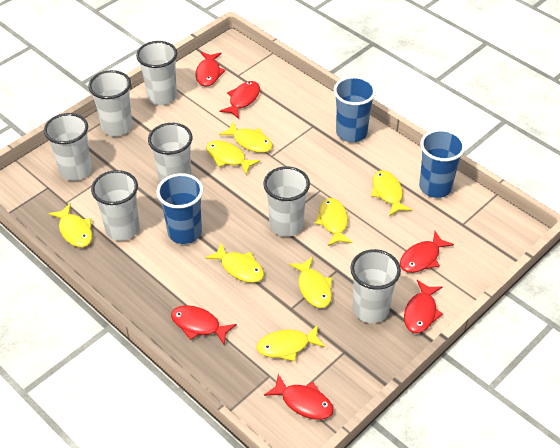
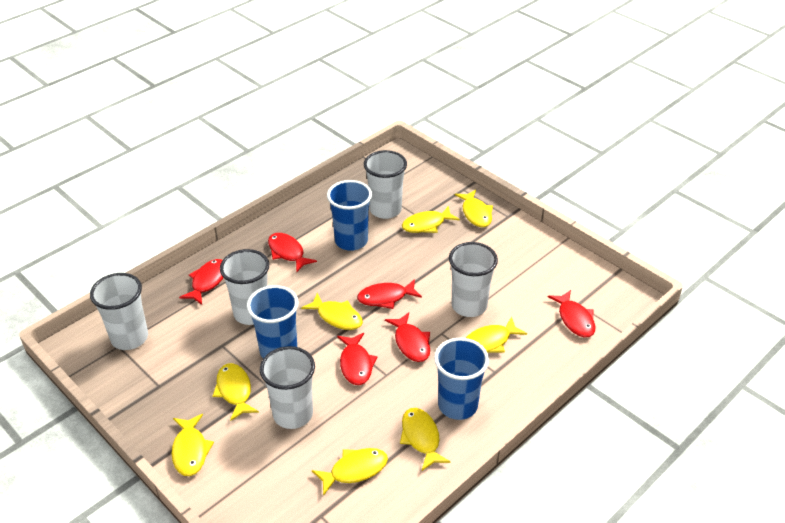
white cup: 7 -> 5

